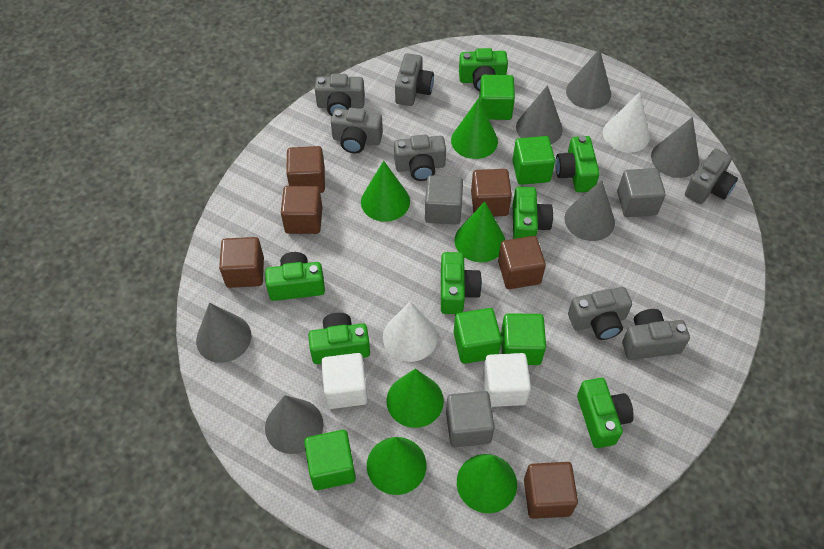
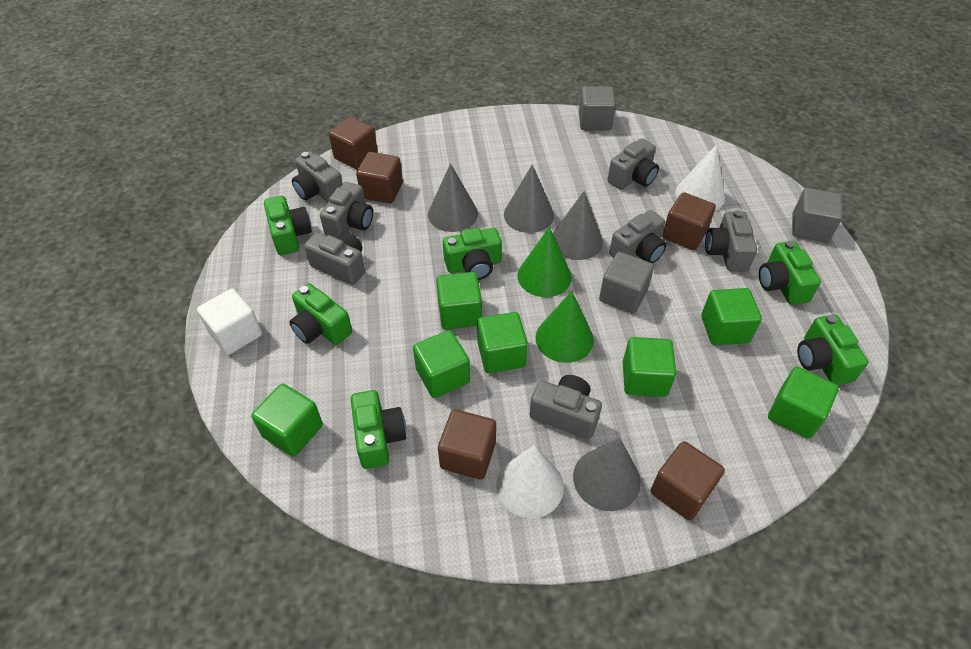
brown cube: 6 -> 5
green camera: 7 -> 6
green cone: 6 -> 2
green cube: 5 -> 7
grey cone: 6 -> 4
white cube: 2 -> 1

